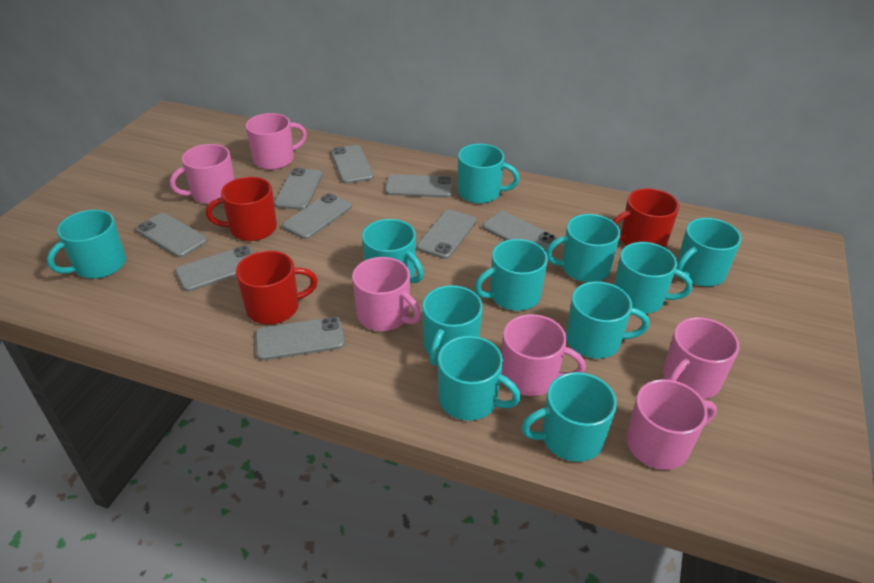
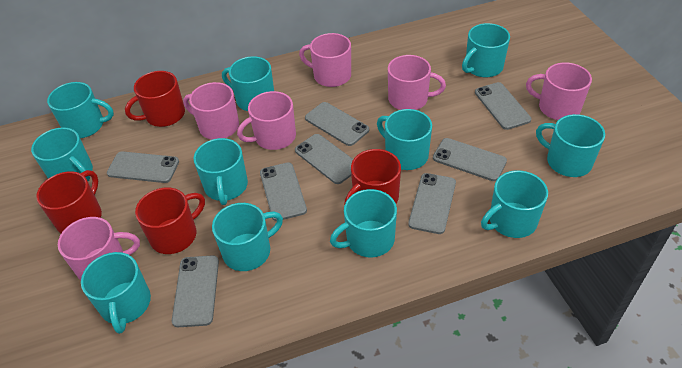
grey phone: 9 -> 8
red mug: 3 -> 4

